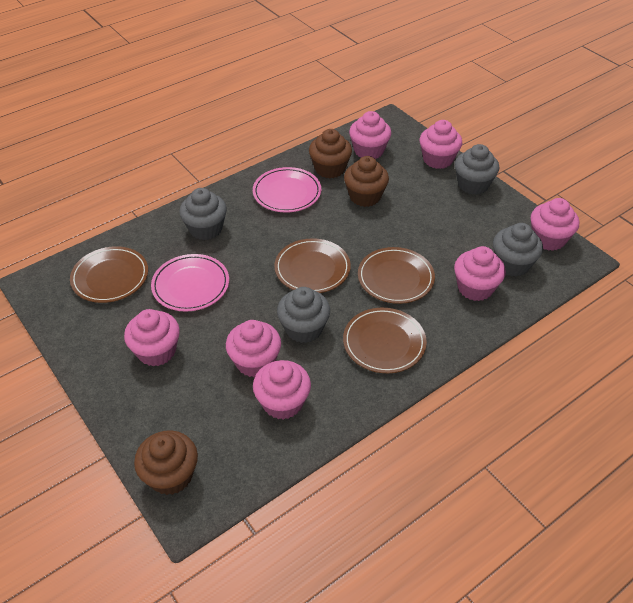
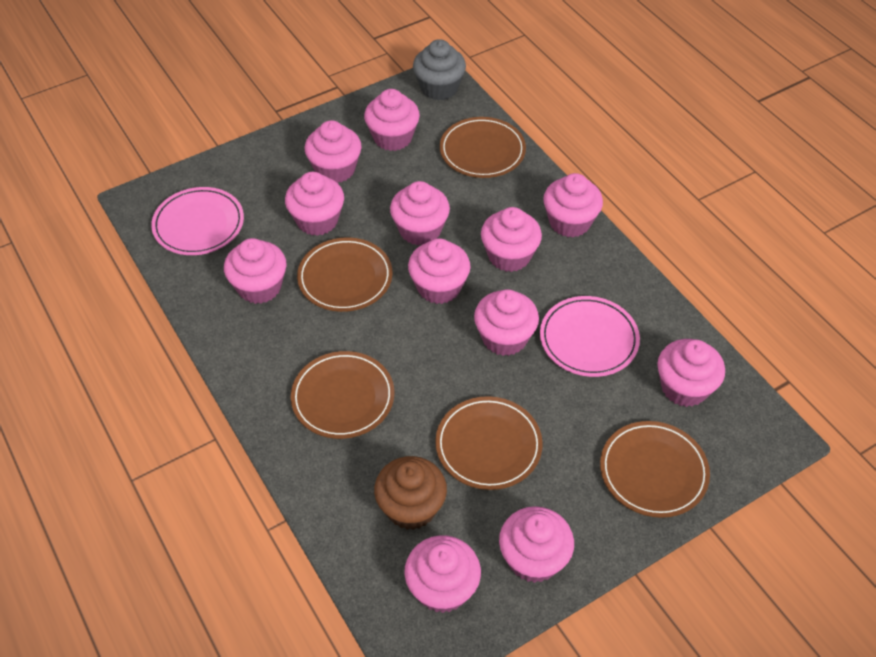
brown cupcake: 3 -> 1
brown plate: 4 -> 5
grey cupcake: 4 -> 1
pink cupcake: 7 -> 12

